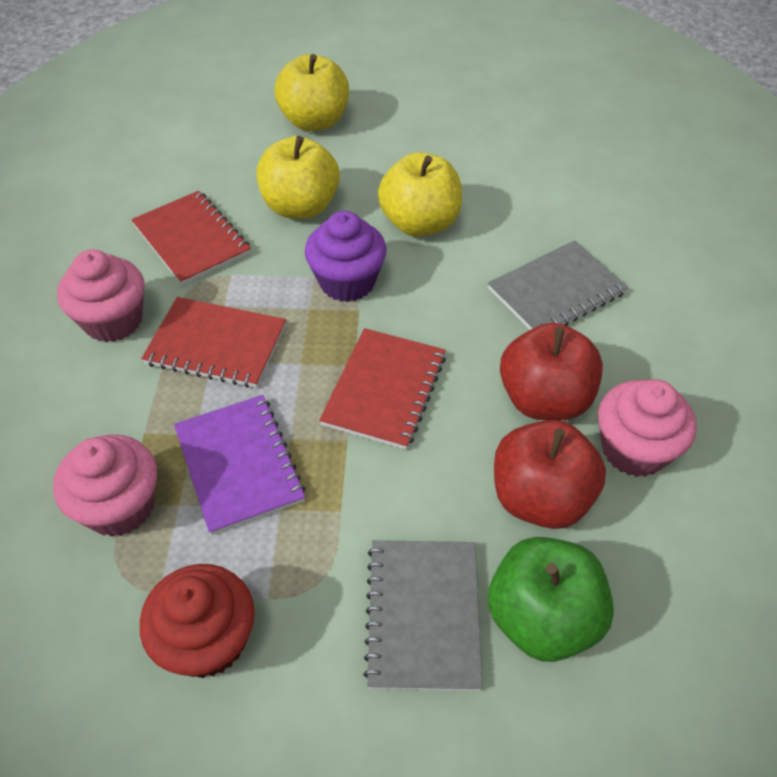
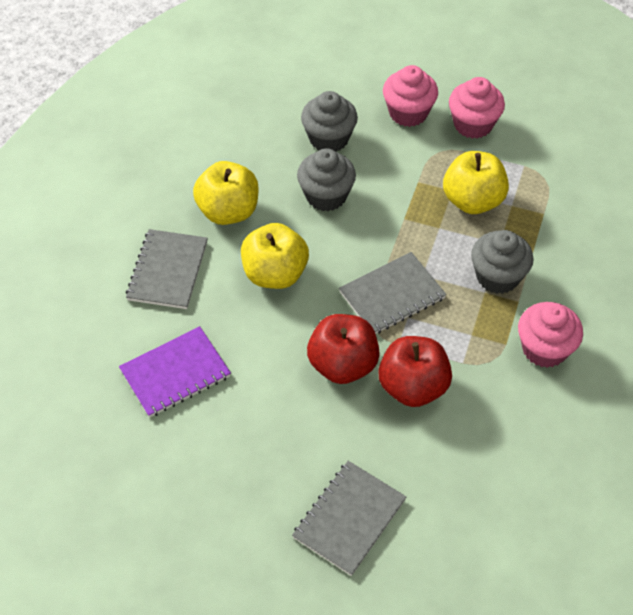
green apple: 1 -> 0
grey cupcake: 0 -> 3
grey notebook: 2 -> 3
purple cupcake: 1 -> 0
red cupcake: 1 -> 0
red notebook: 3 -> 0

